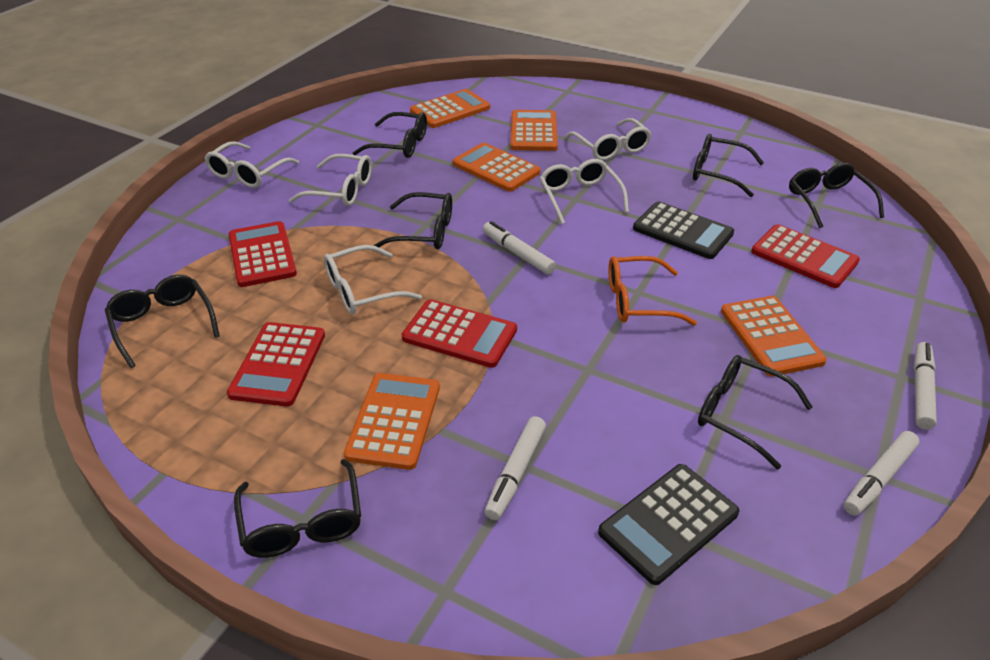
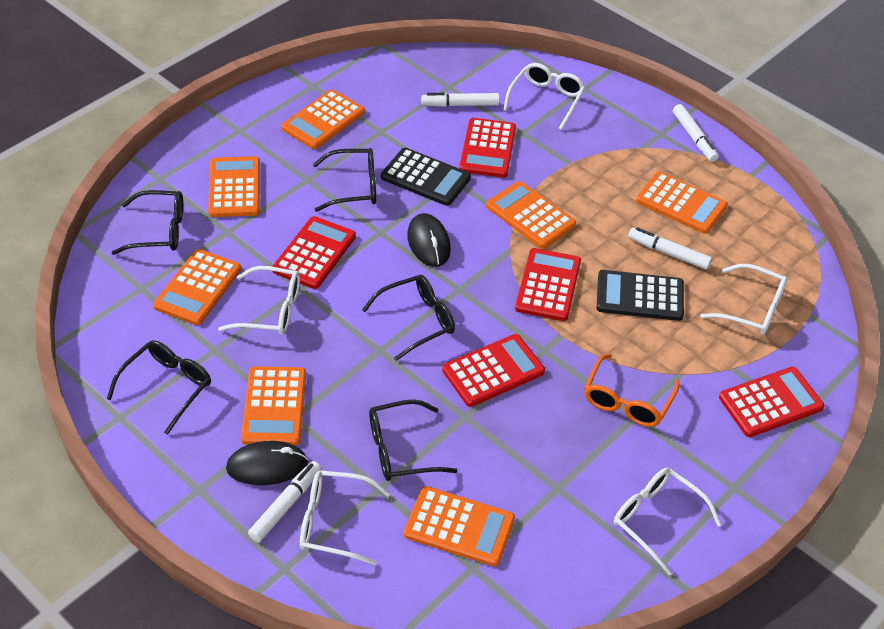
black glasses: 7 -> 5
black mouse: 0 -> 2
orange calculator: 5 -> 7
red calculator: 4 -> 5

